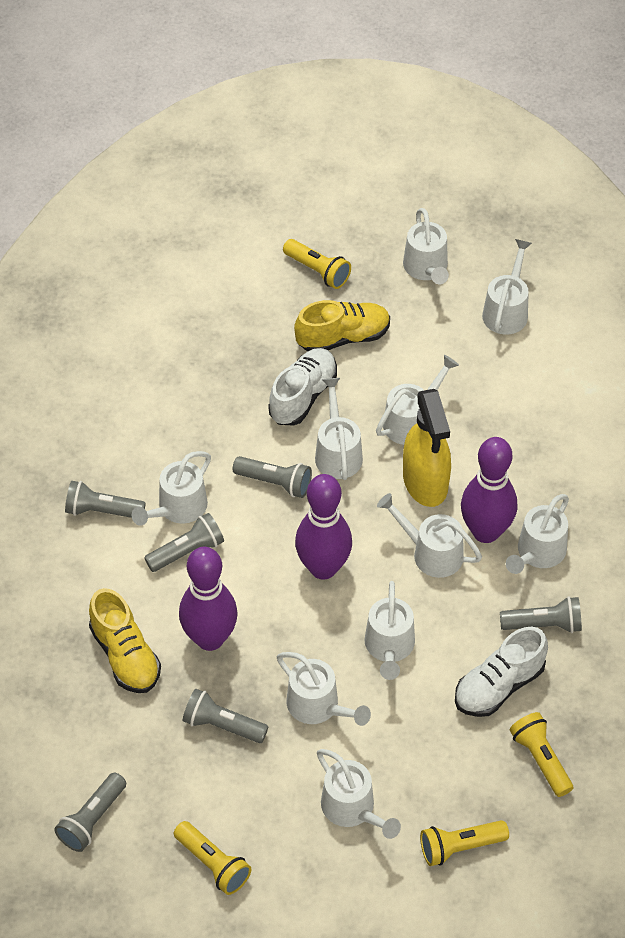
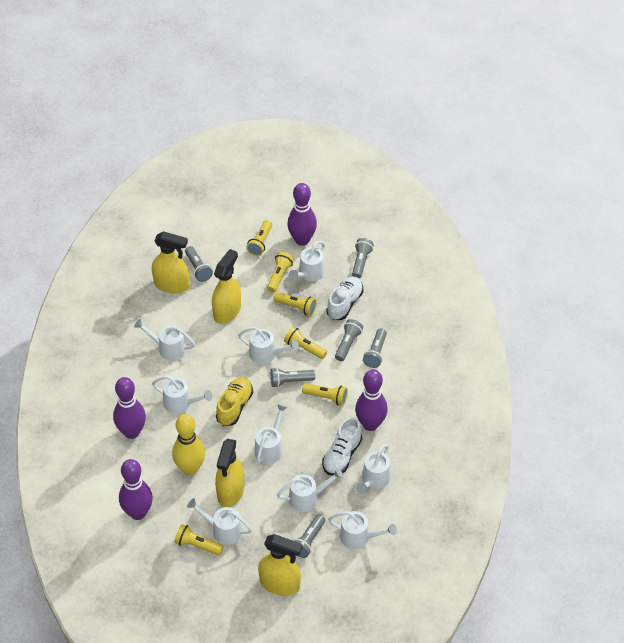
purple bowling pin: 3 -> 4
white watering can: 10 -> 9
yellow bowling pin: 0 -> 1
yellow flashlight: 4 -> 6
yellow shoe: 2 -> 1
yellow spray bottle: 1 -> 4

